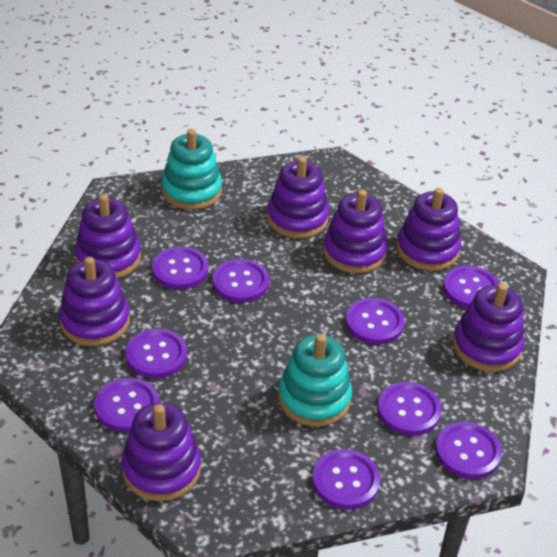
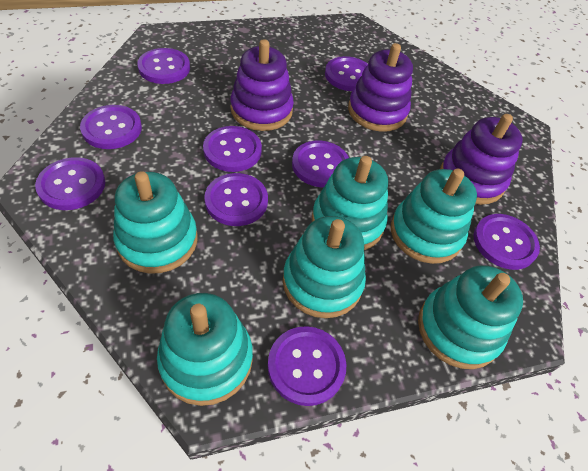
purple stacking toy: 7 -> 3
turquoise stacking toy: 2 -> 6

